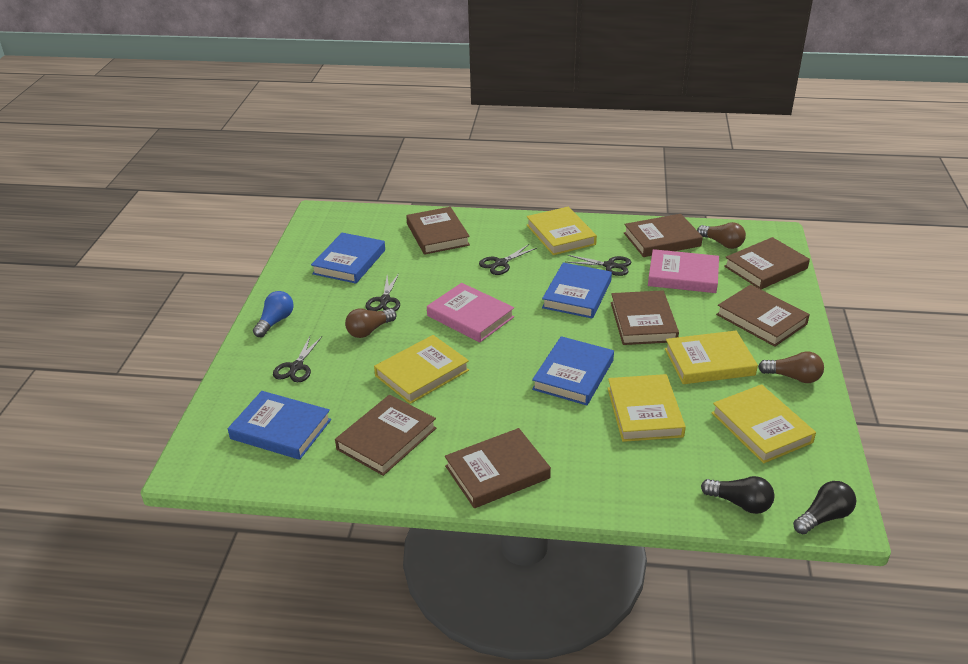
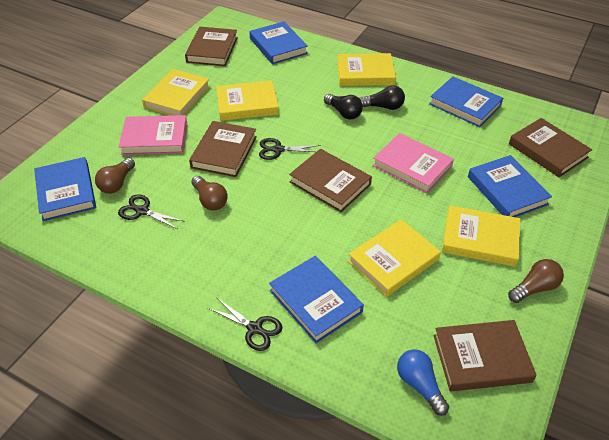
black scissors: 4 -> 3
blue book: 4 -> 5
brown book: 7 -> 5

